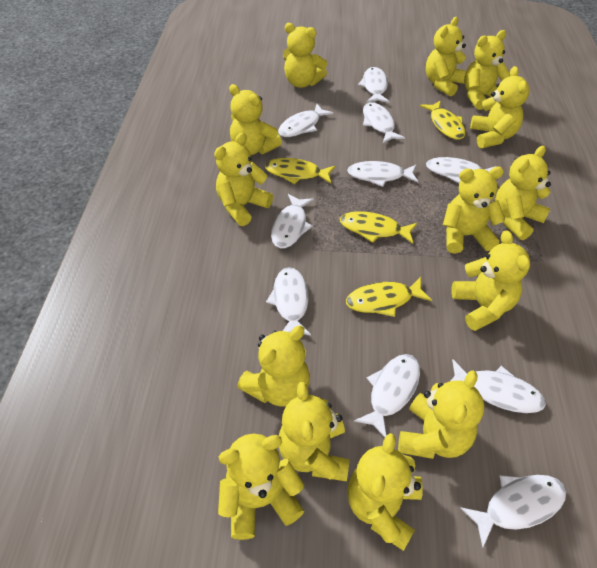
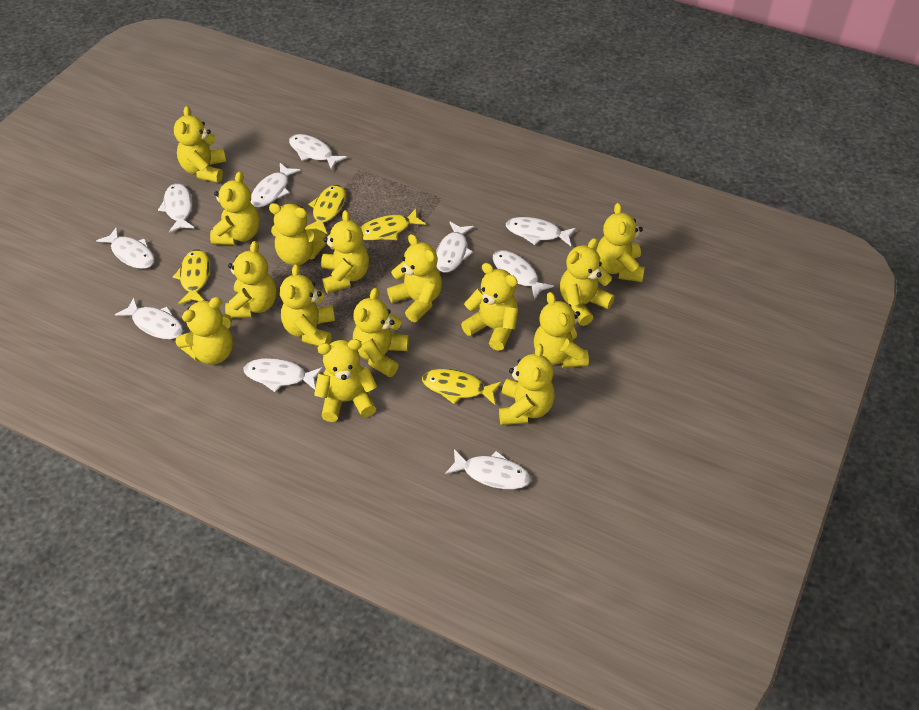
yellow teddy bear: 14 -> 15

